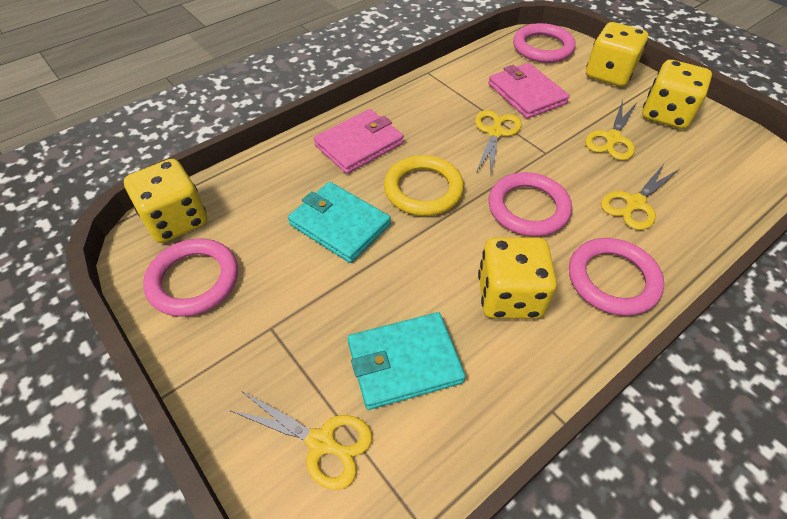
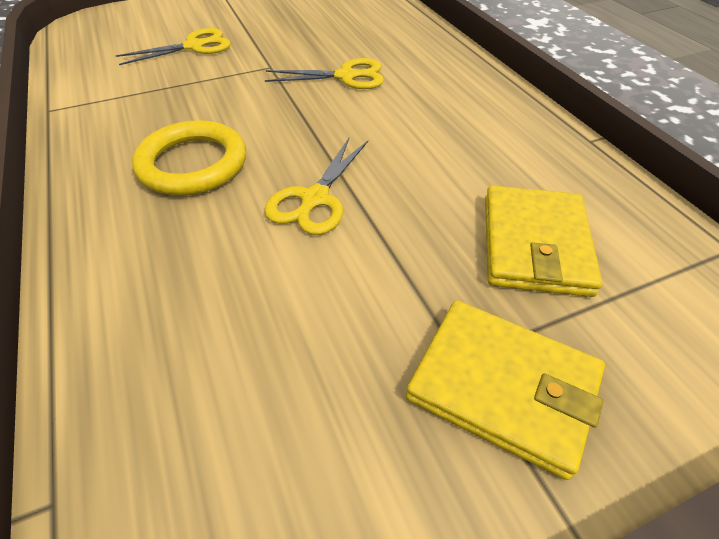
pink ring: 4 -> 0
pink wallet: 2 -> 0
turquoise wallet: 2 -> 0
yellow dice: 4 -> 0
yellow scissors: 4 -> 3
yellow wallet: 0 -> 2

